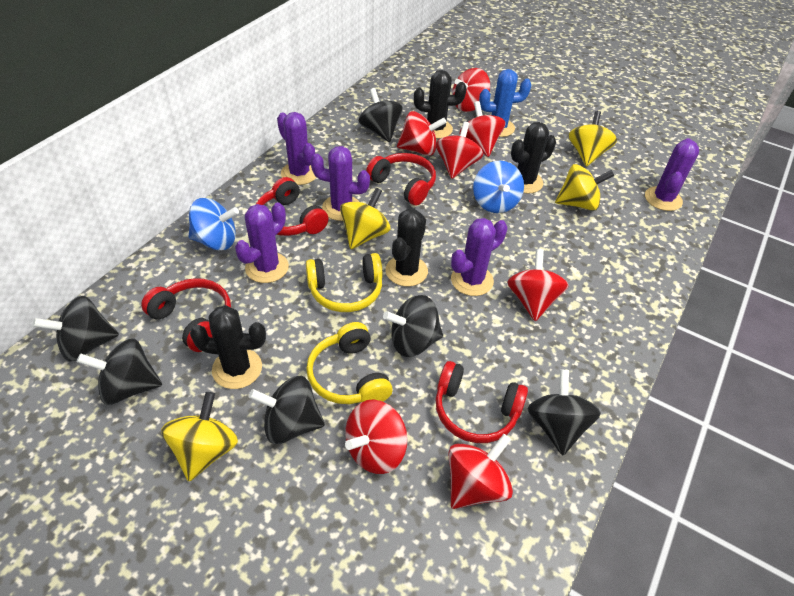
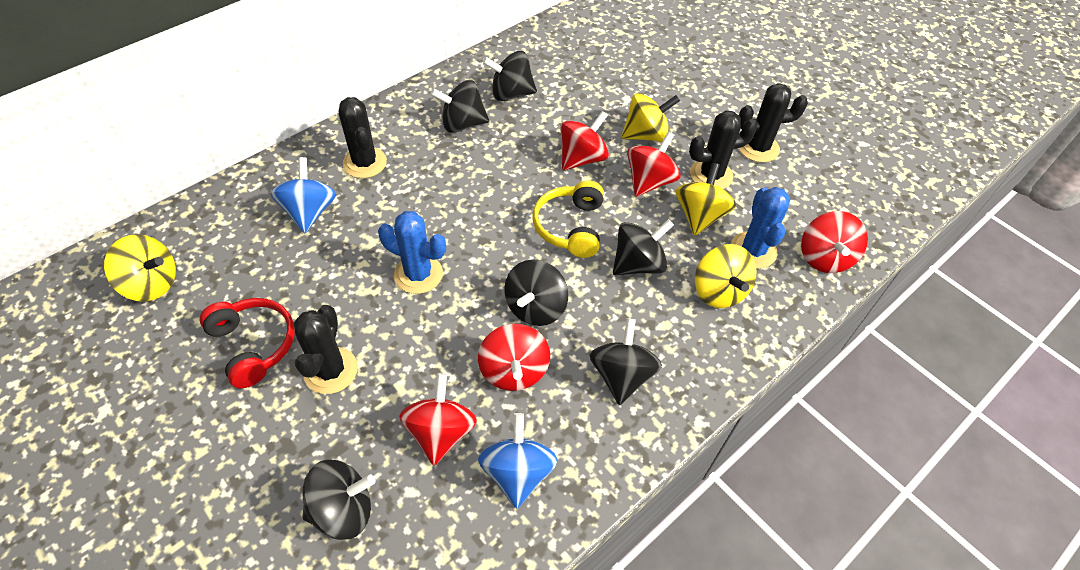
blue cactus: 1 -> 2
purple cactus: 5 -> 0
red headphones: 4 -> 1
red spinning top: 7 -> 5
yellow headphones: 2 -> 1

